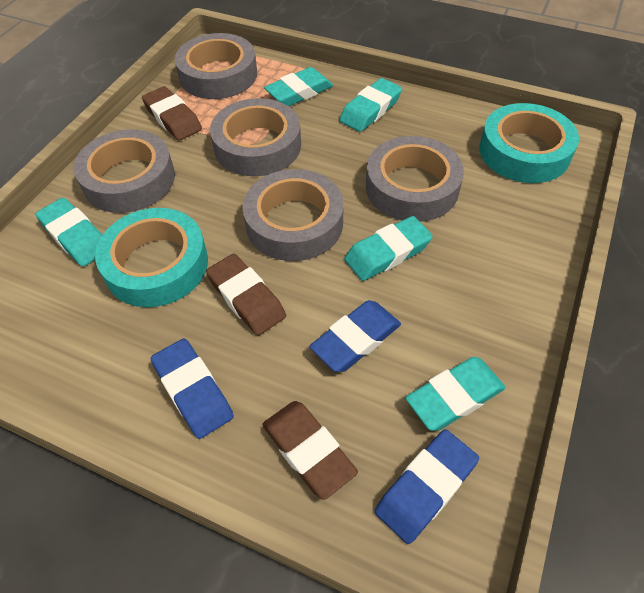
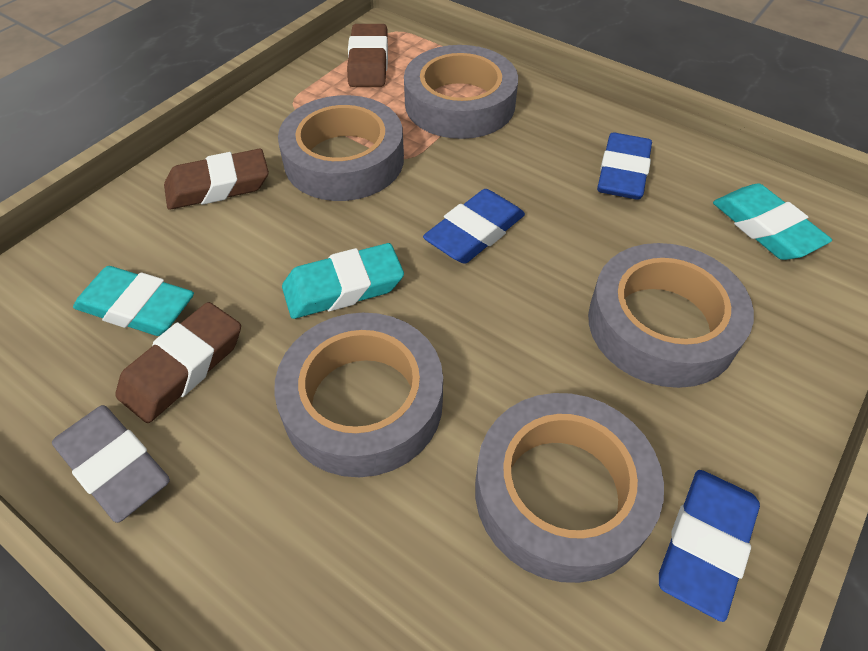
grey eraser: 0 -> 1
turquoise eraser: 5 -> 3
turquoise tape: 2 -> 0

